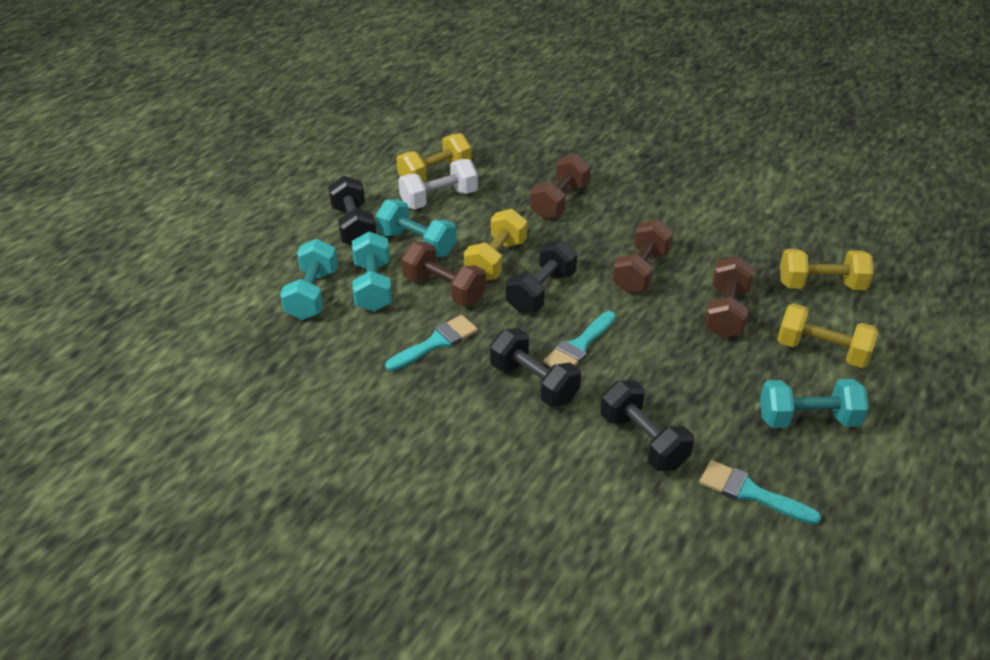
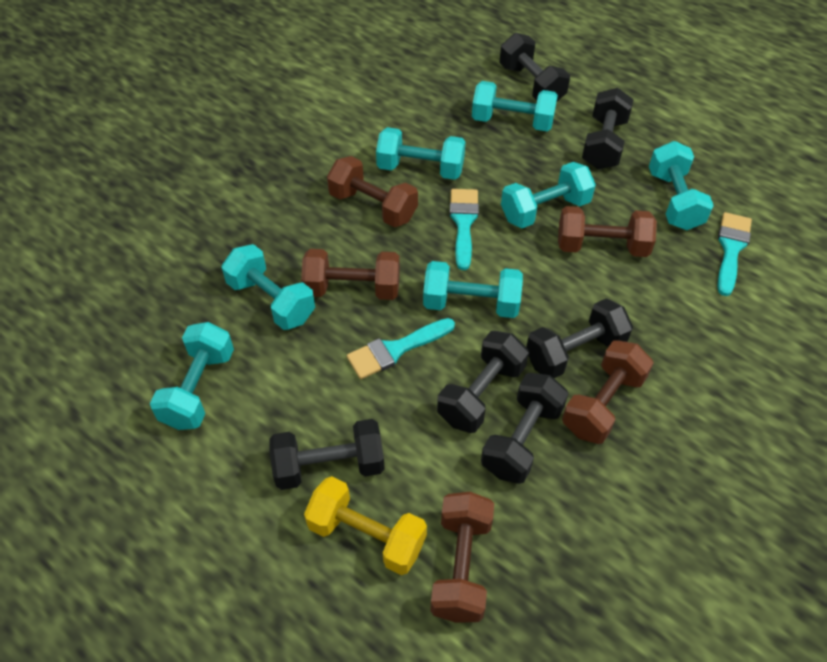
black dumbbell: 4 -> 6
brown dumbbell: 4 -> 5
turquoise dumbbell: 4 -> 7
white dumbbell: 1 -> 0
yellow dumbbell: 4 -> 1

